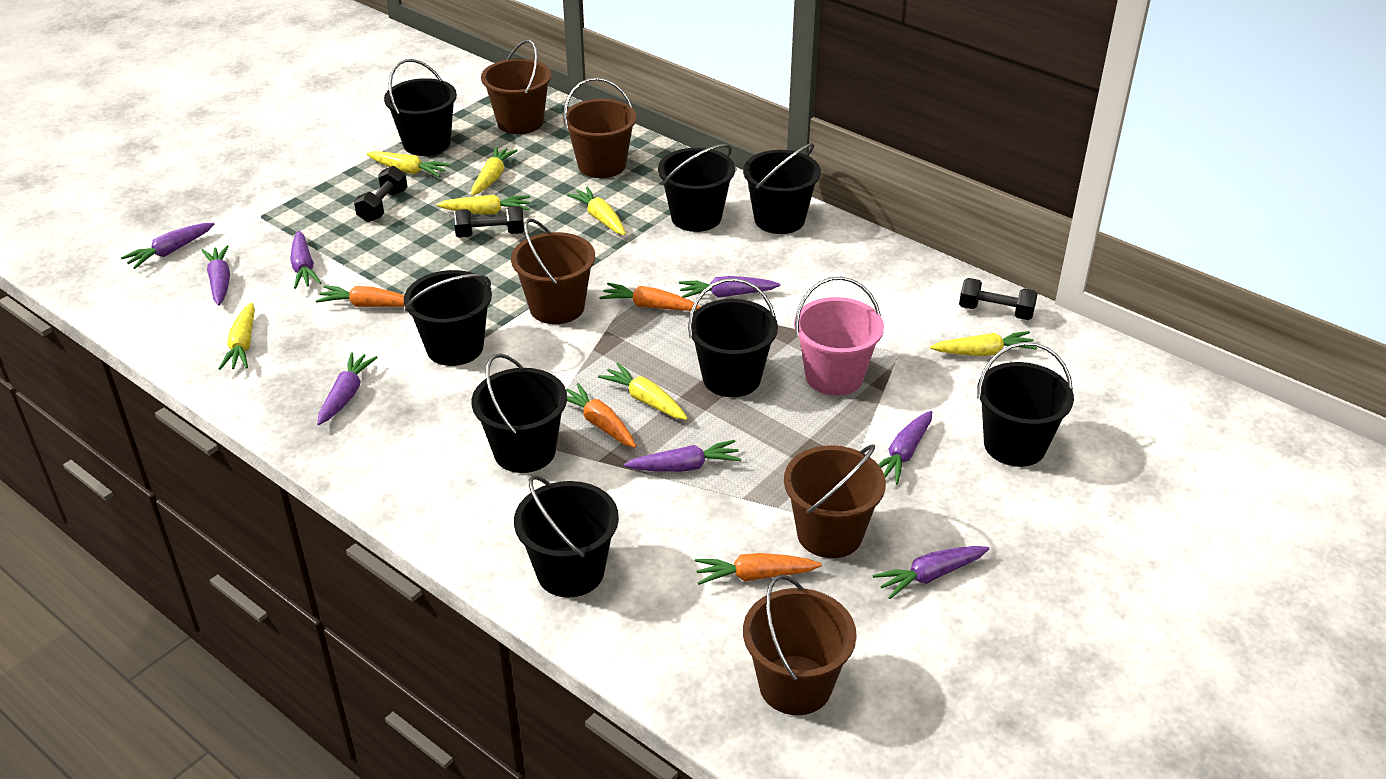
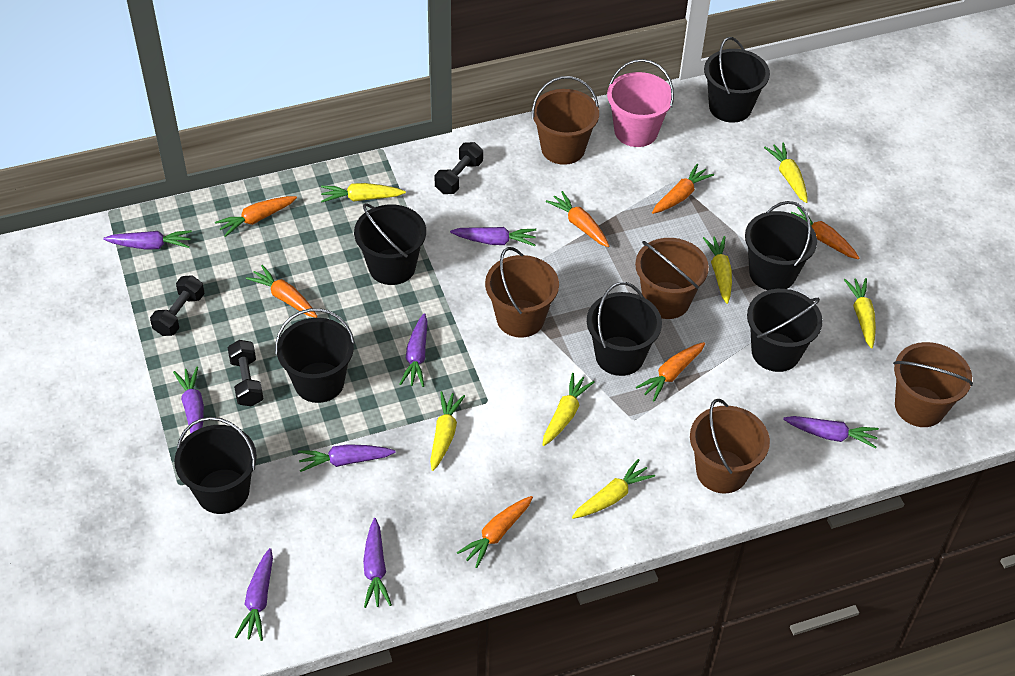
black bucket: 8 -> 7
orange carrot: 4 -> 7

